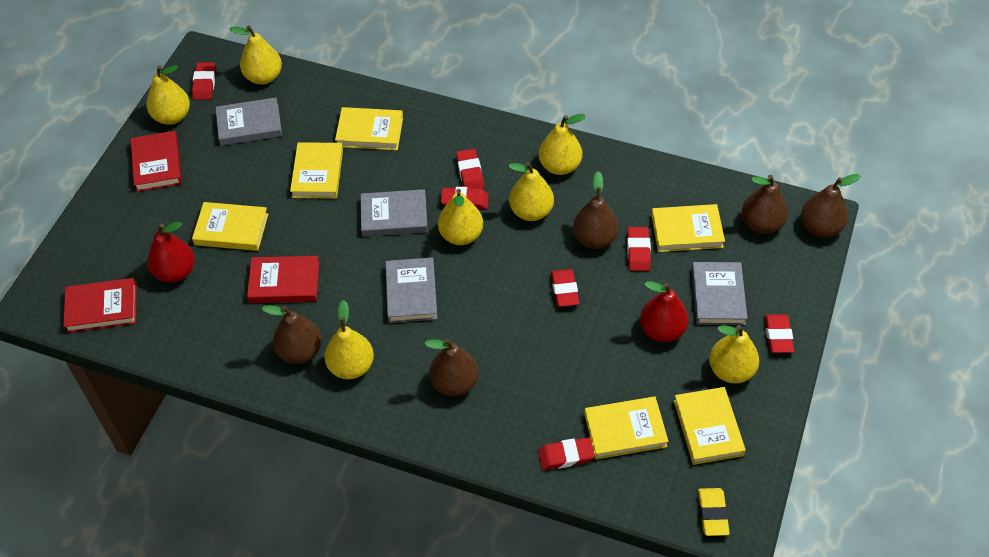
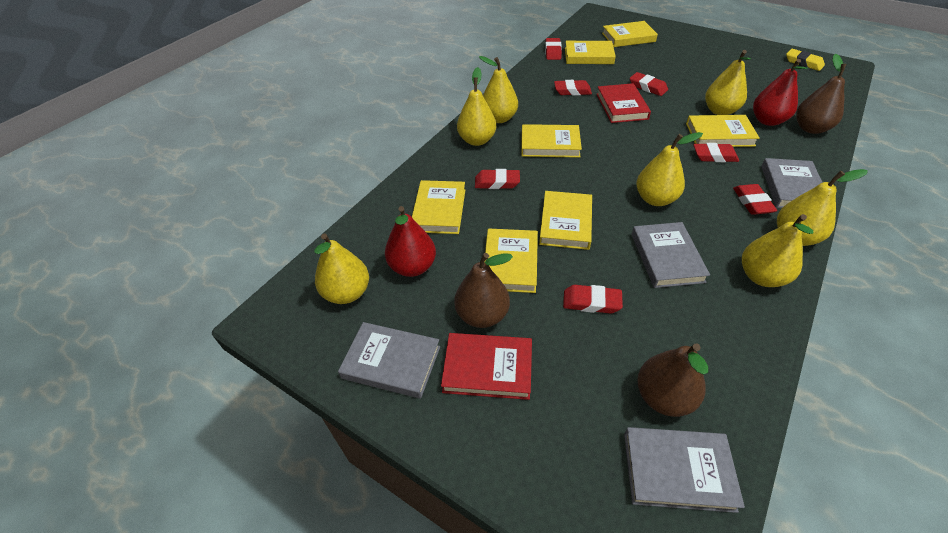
brown pear: 5 -> 3
red book: 3 -> 2
yellow book: 6 -> 7

